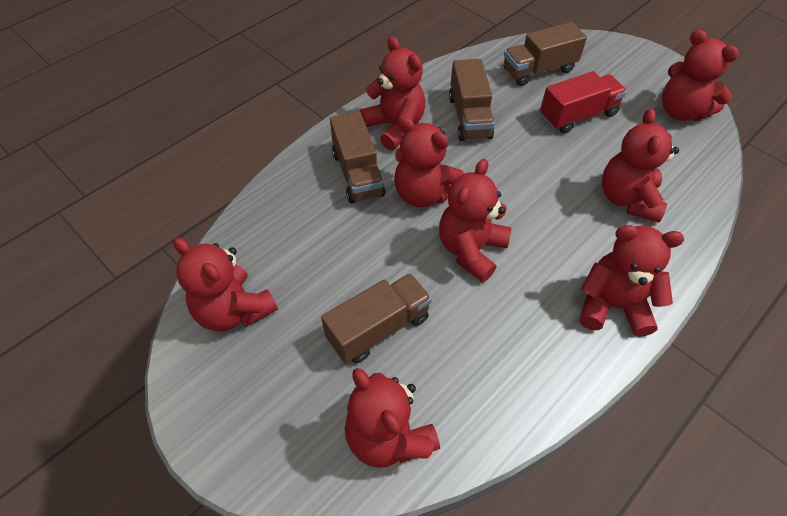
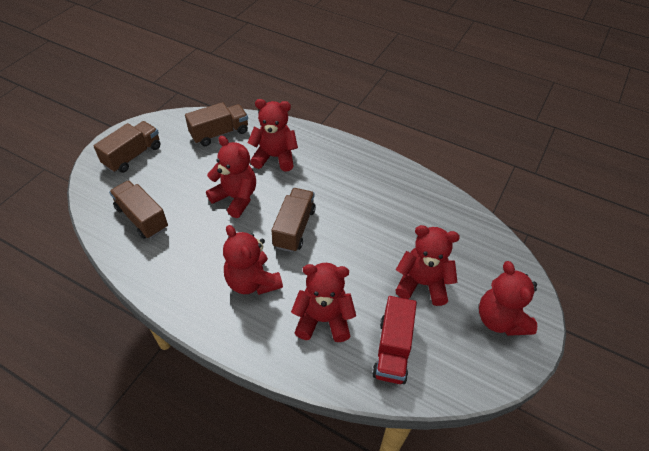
red teddy bear: 8 -> 6

